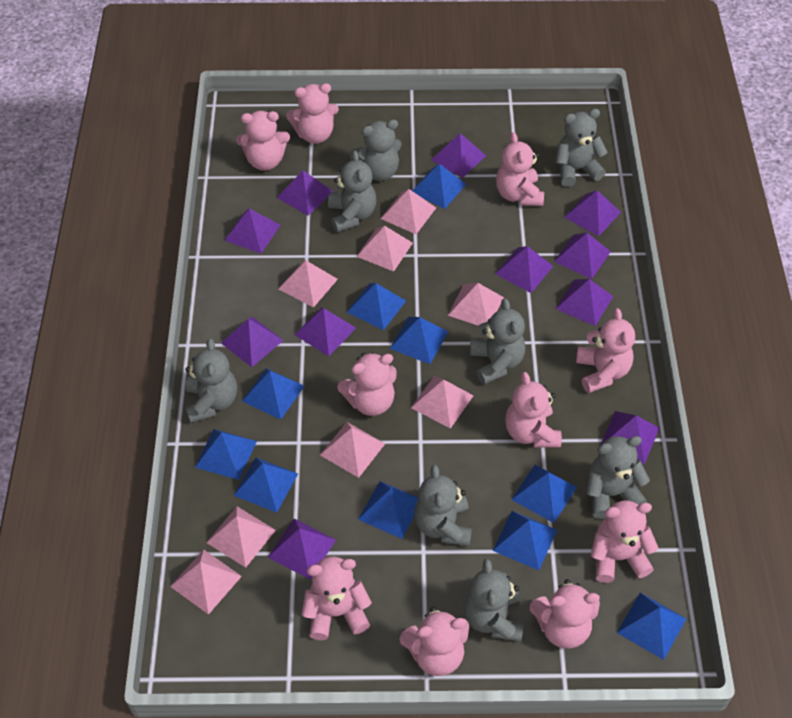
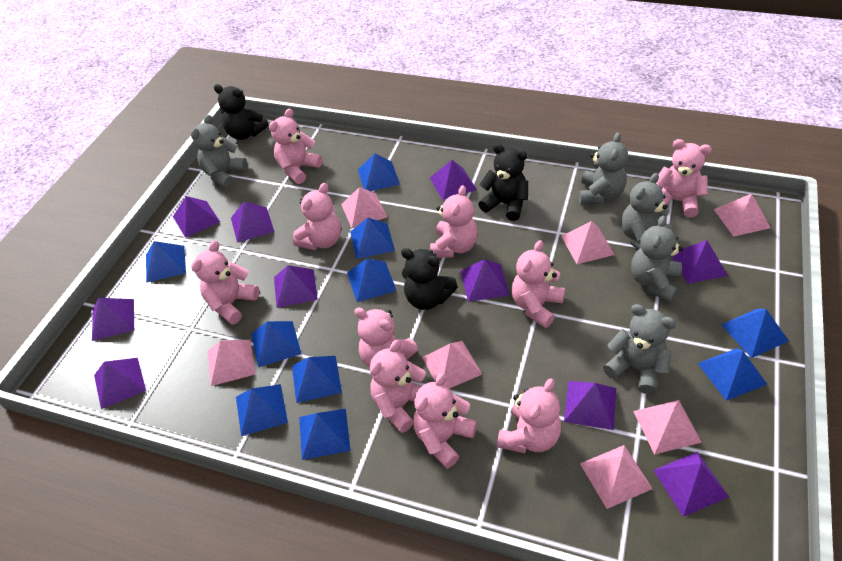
black teddy bear: 0 -> 3
grey teddy bear: 8 -> 5
pink pyramid: 8 -> 7
purple pyramid: 11 -> 10

